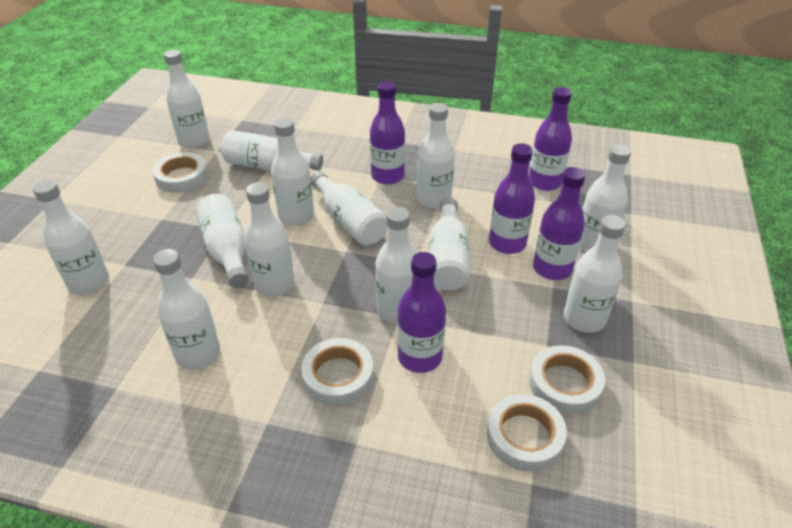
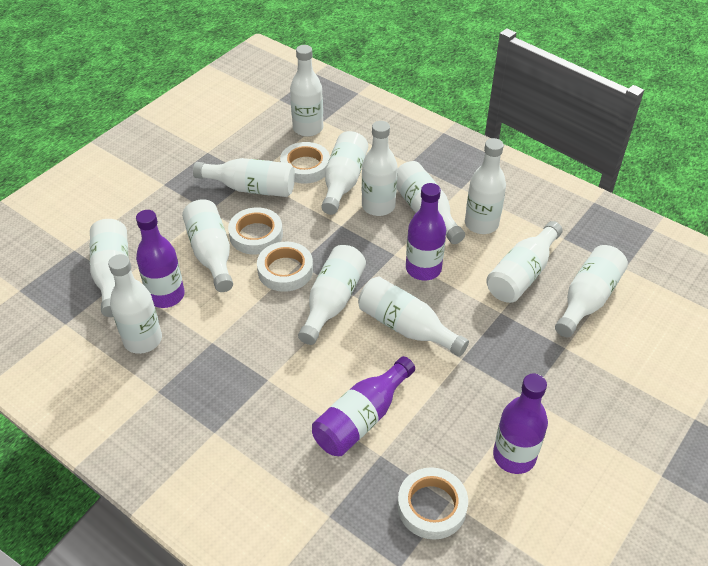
purple bottle: 5 -> 4

